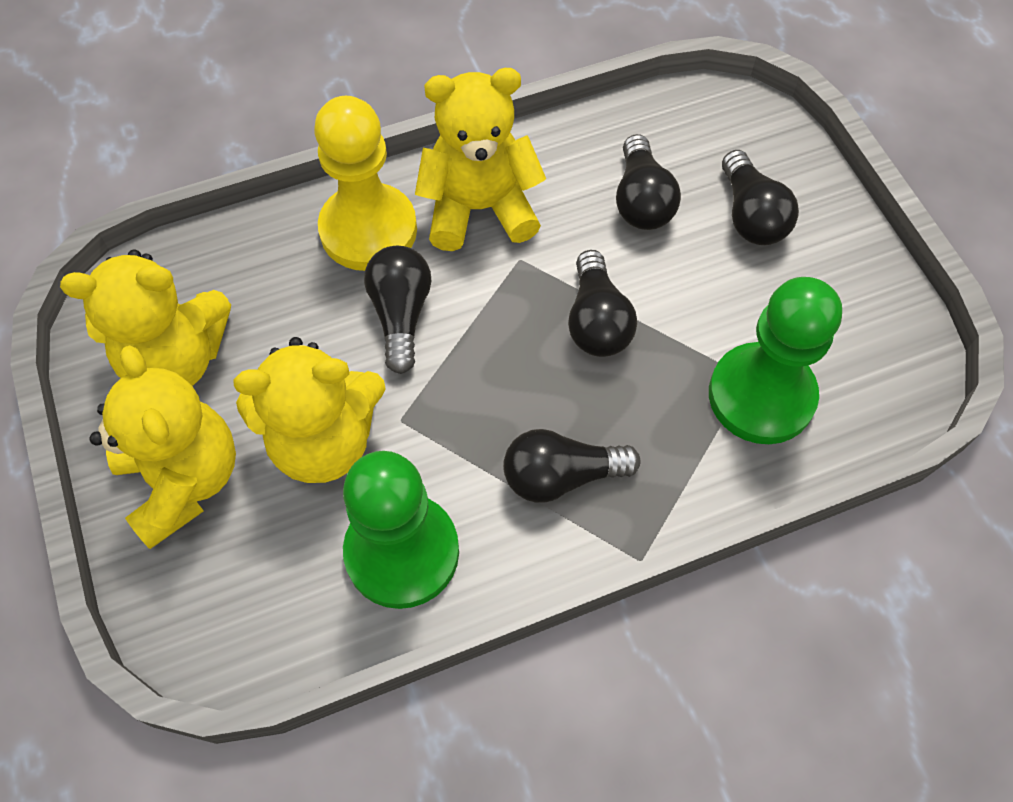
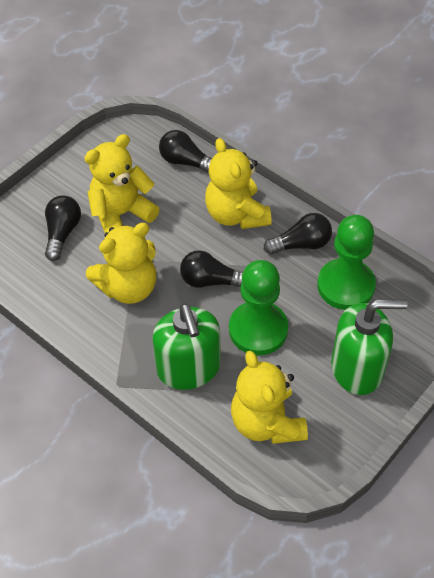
black light bulb: 5 -> 4
green soap dispenser: 0 -> 2
yellow pawn: 1 -> 0

